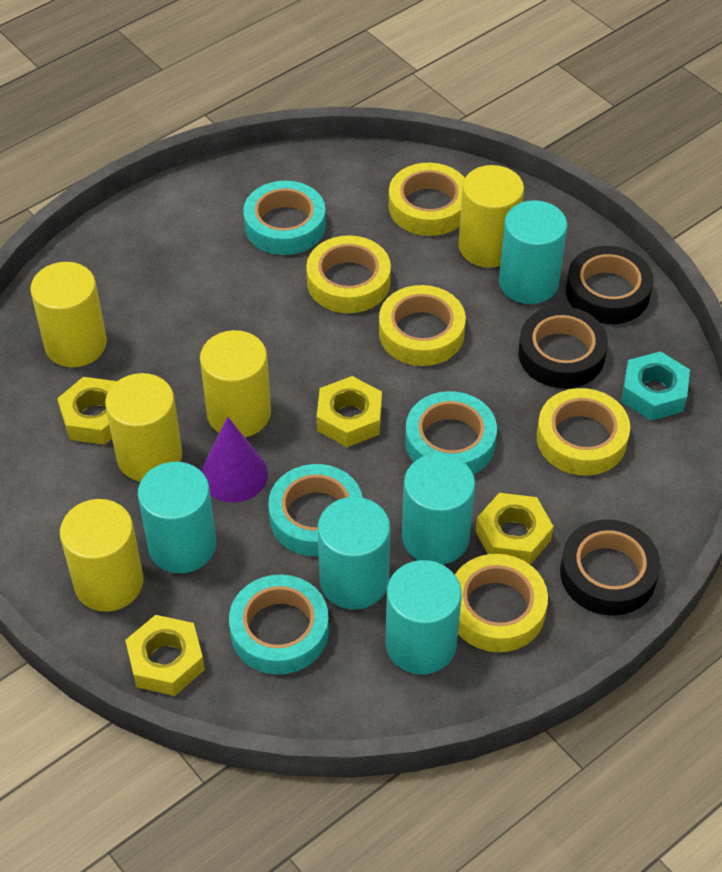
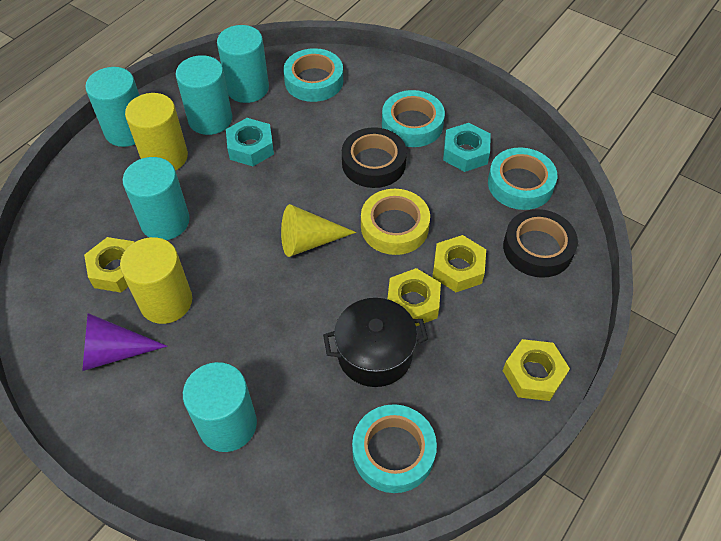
black pot: 0 -> 1
black tape: 3 -> 2
turquoise nut: 1 -> 2
yellow cone: 0 -> 1
yellow cylinder: 5 -> 2
yellow tape: 5 -> 1

